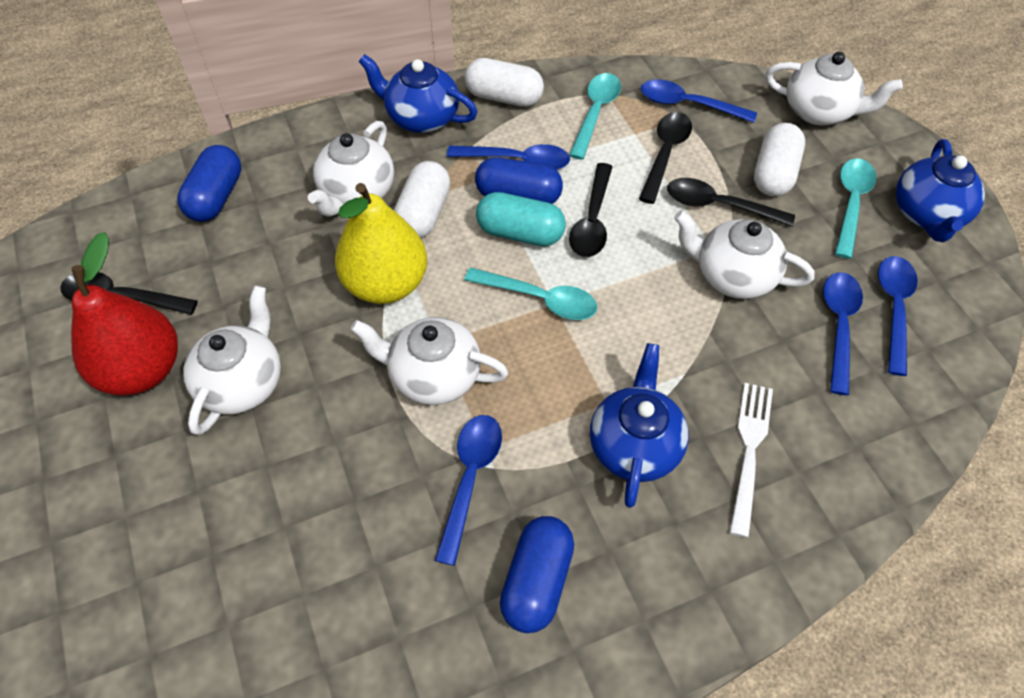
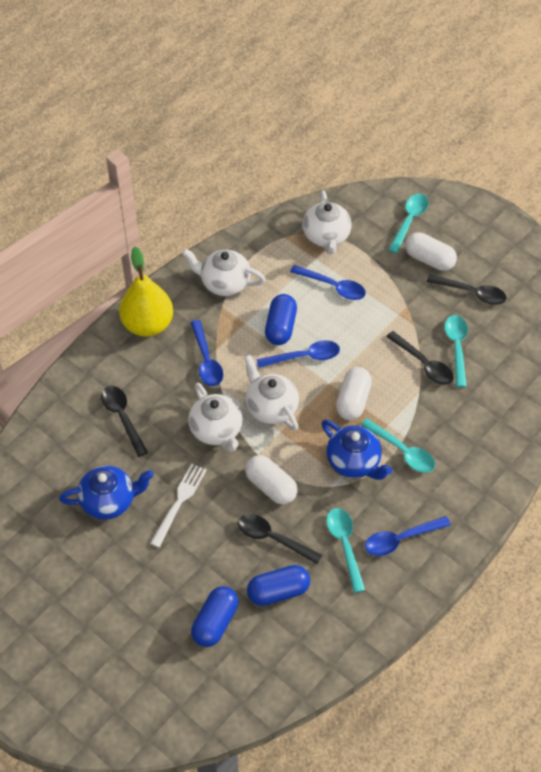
blue spoon: 5 -> 4
blue teapot: 3 -> 2
red pear: 1 -> 0
turquoise capsule: 1 -> 0
turquoise spoon: 3 -> 4
white teapot: 5 -> 4

